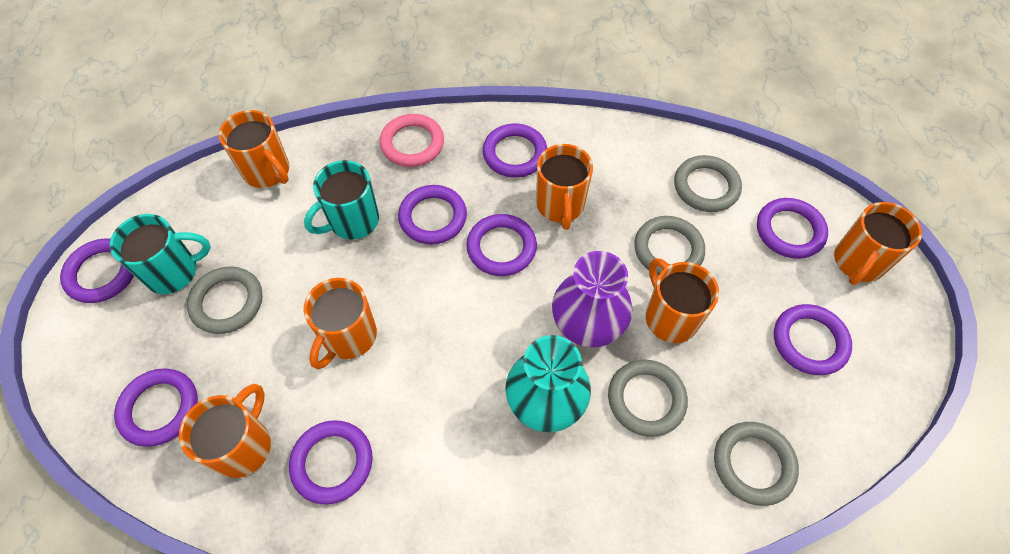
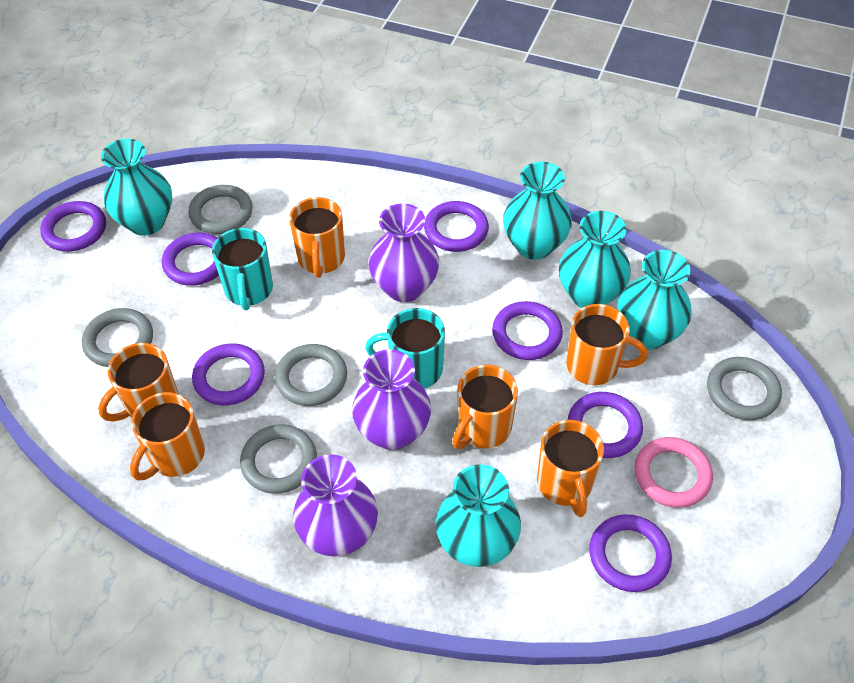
purple ring: 8 -> 7
purple vase: 1 -> 3
turquoise vase: 1 -> 5

